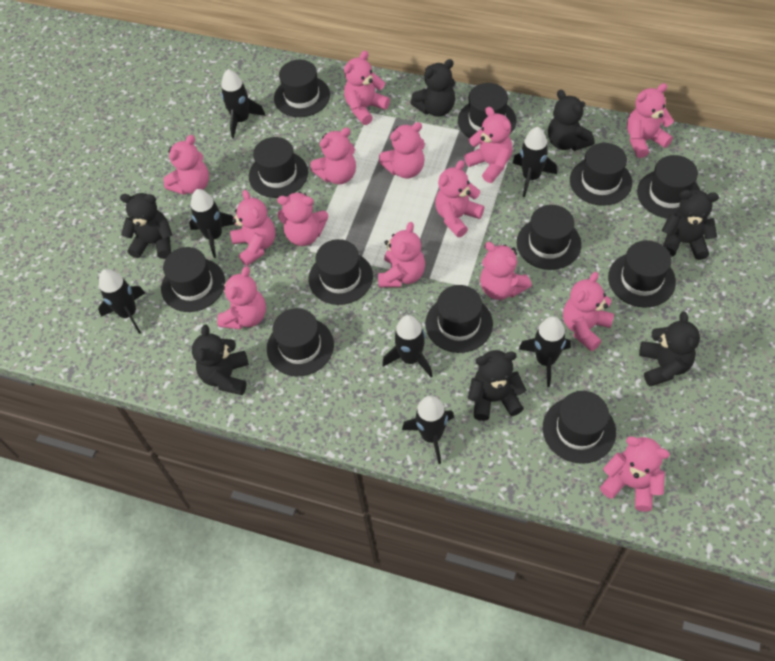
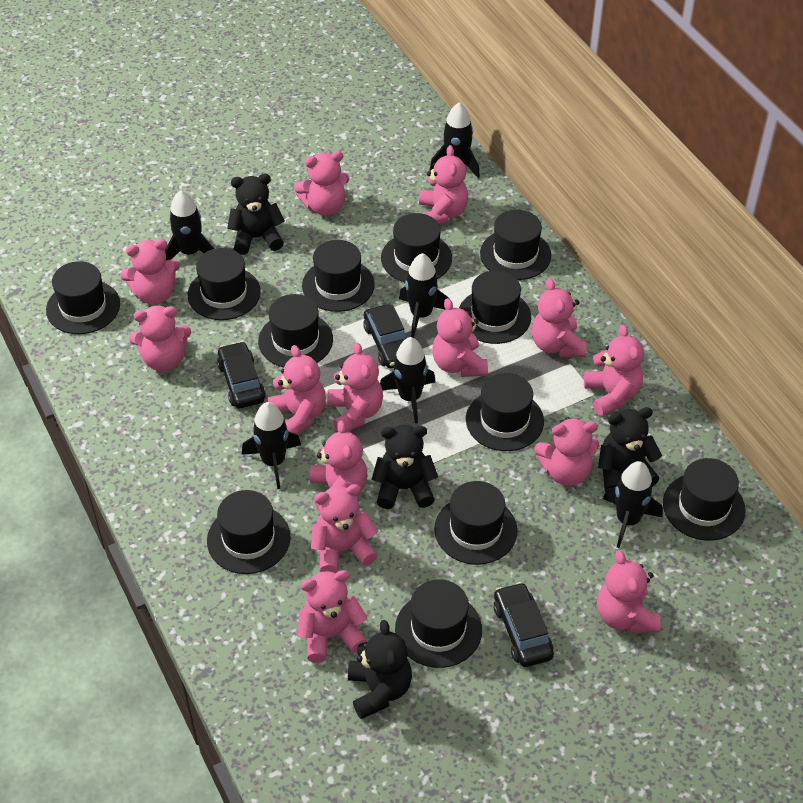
black car: 0 -> 3
black rocket: 7 -> 6
black teddy bear: 7 -> 4

